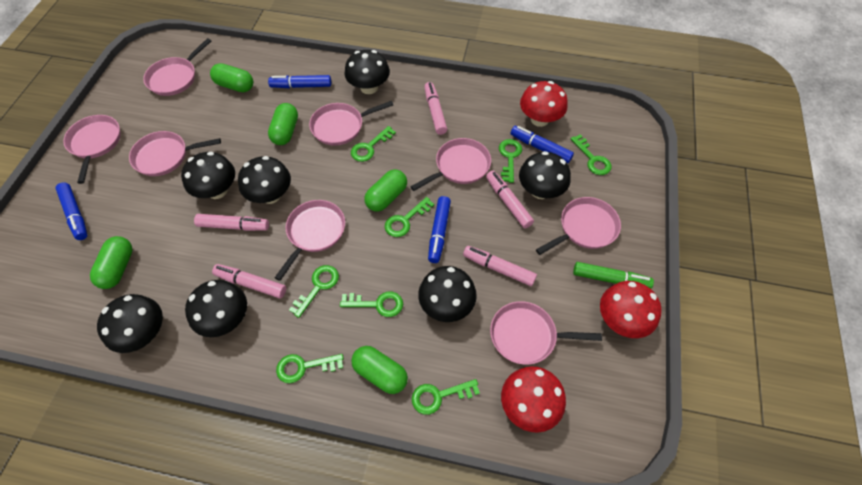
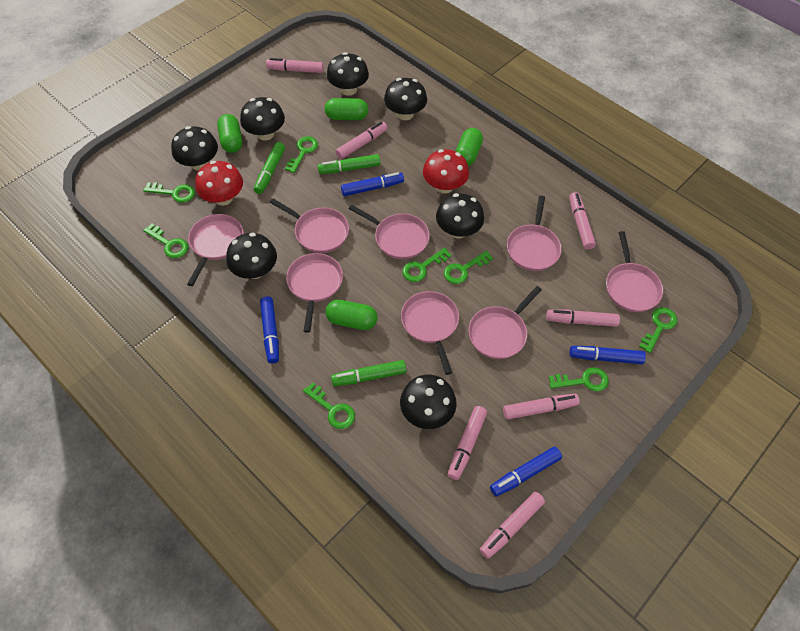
green capsule: 5 -> 4
green marker: 1 -> 3
pink marker: 5 -> 7
red mushroom: 3 -> 2

